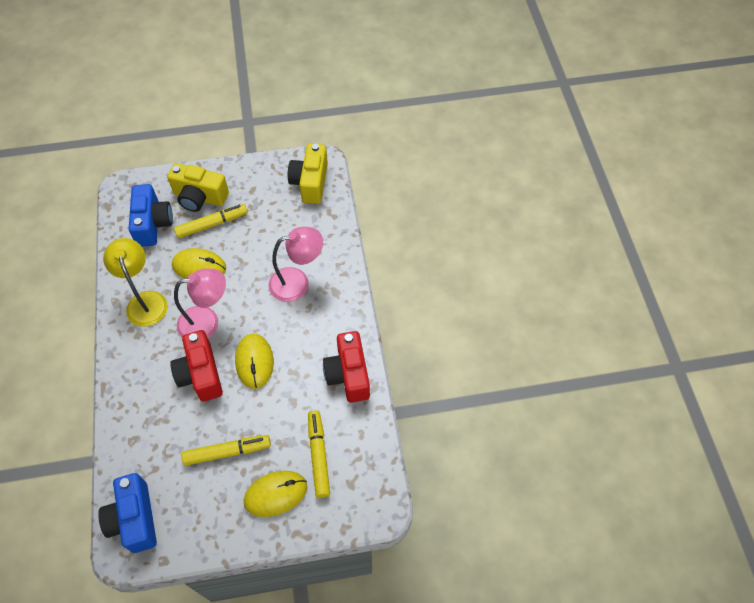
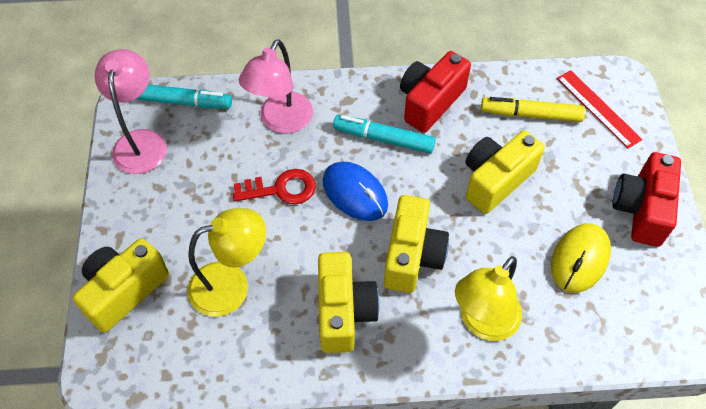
blue camera: 2 -> 0
blue mouse: 0 -> 1
red key: 0 -> 1
red ruler: 0 -> 1
turquoise marker: 0 -> 2
yellow camera: 2 -> 4
yellow lamp: 1 -> 2
yellow marker: 3 -> 1
yellow mouse: 3 -> 1

